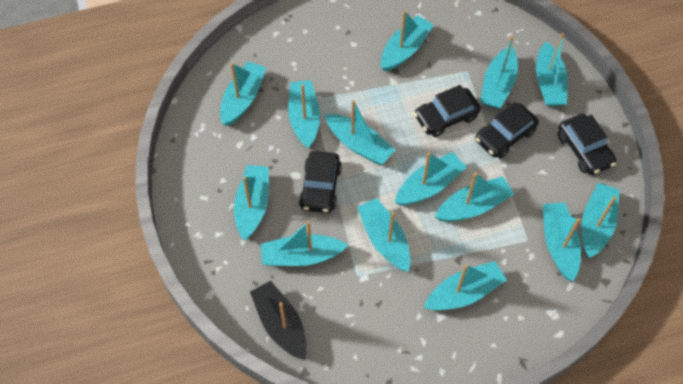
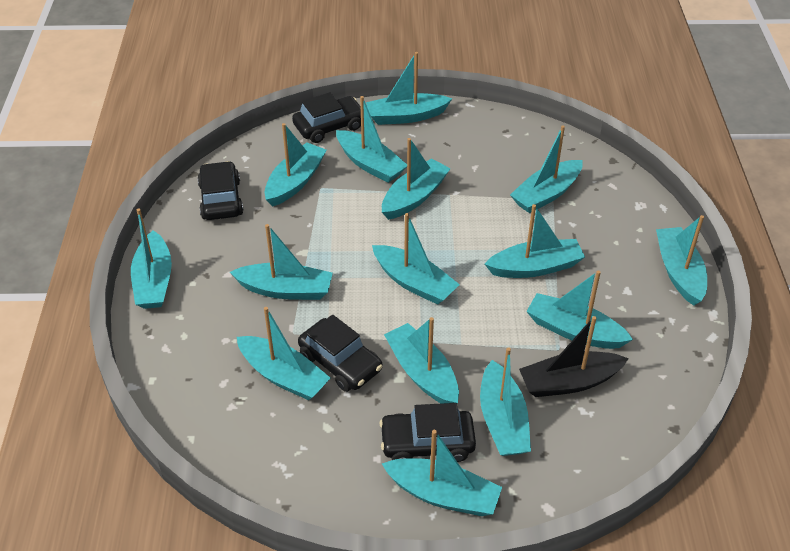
turquoise boat: 14 -> 15

